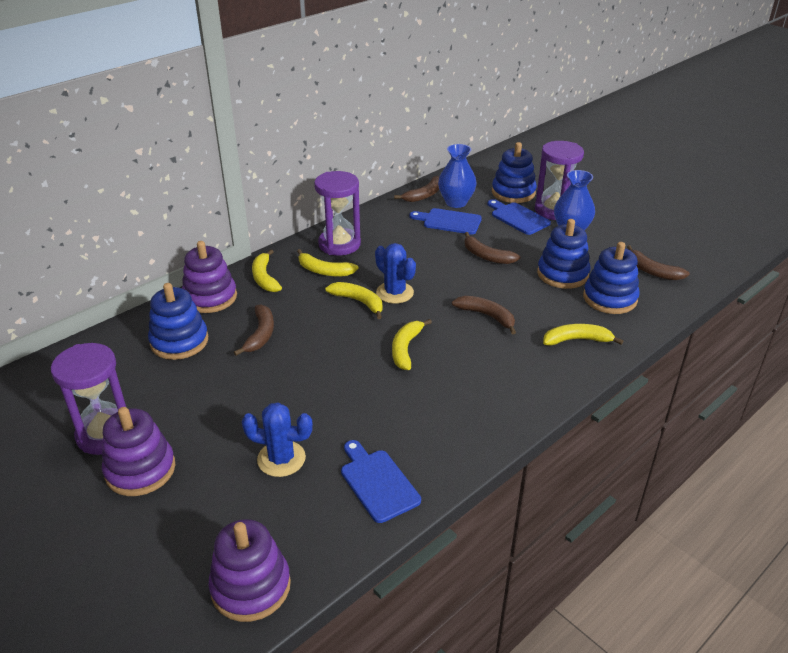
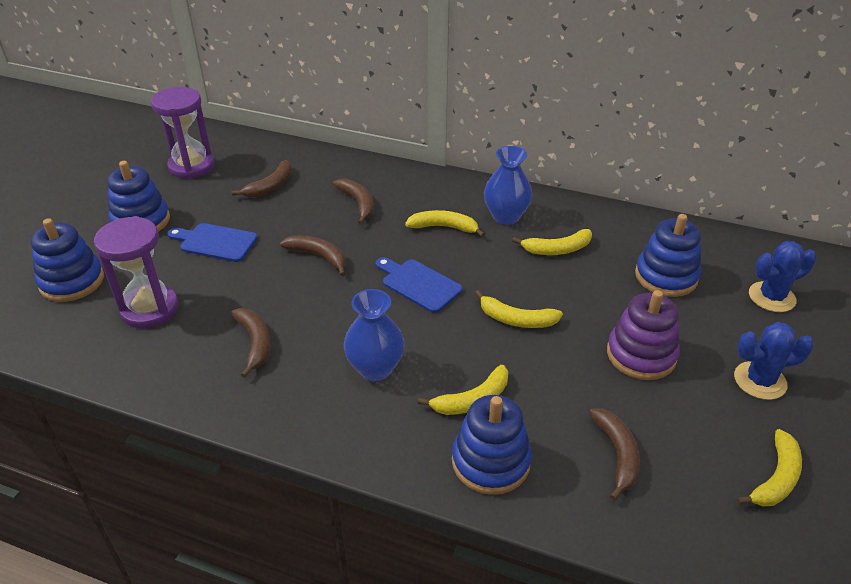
blue cutting board: 3 -> 2
purple hourglass: 3 -> 2
purple stacking toy: 3 -> 1

